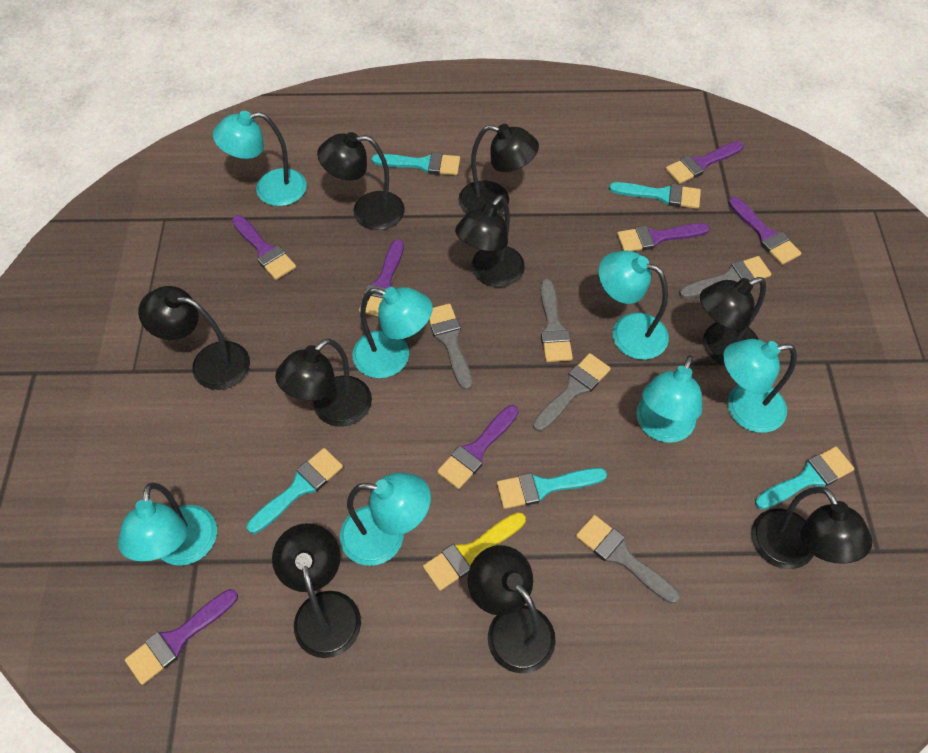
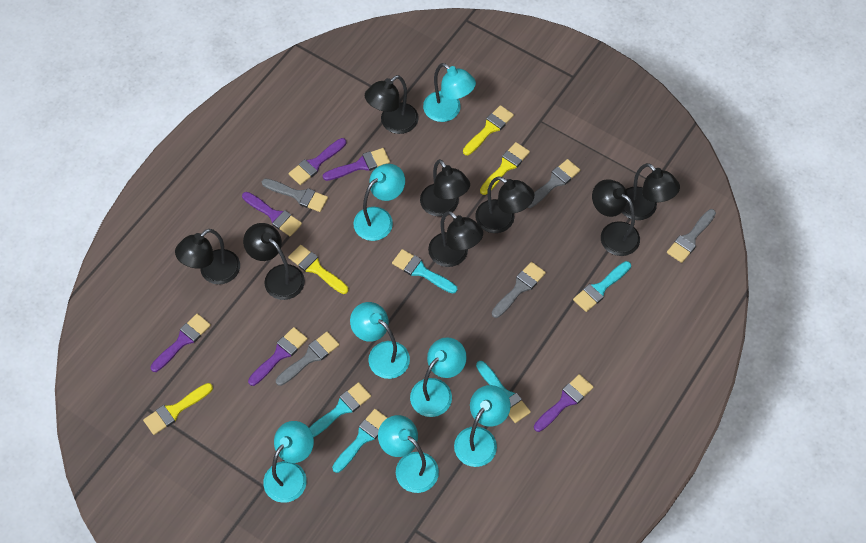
black lamp: 9 -> 8
purple brush: 7 -> 6
yellow brush: 1 -> 4

